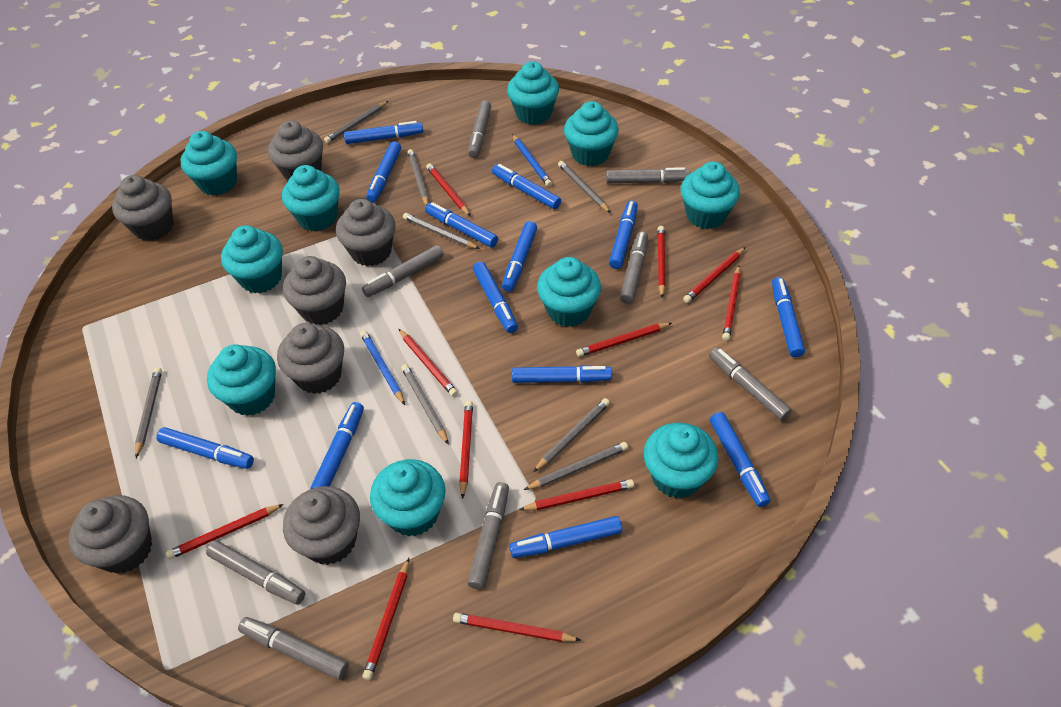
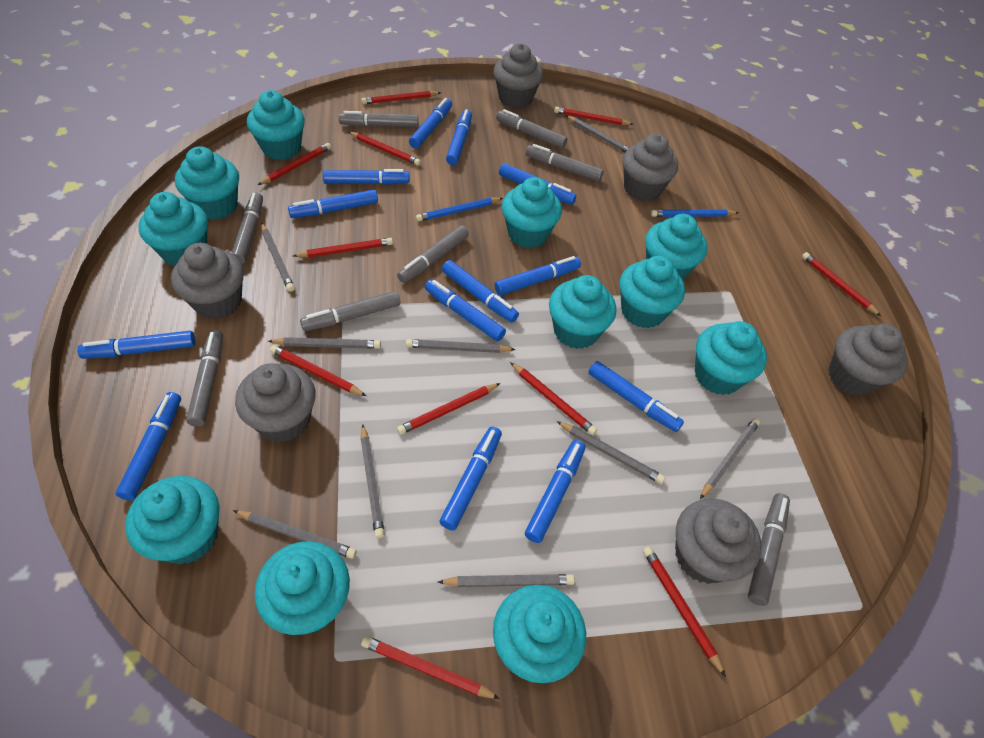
grey cupcake: 7 -> 6
grey pencil: 8 -> 9
turquoise cupcake: 10 -> 11

